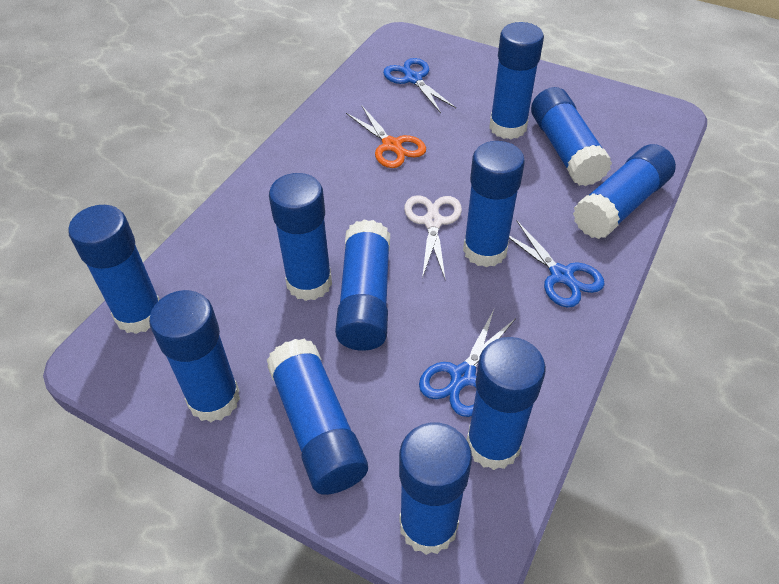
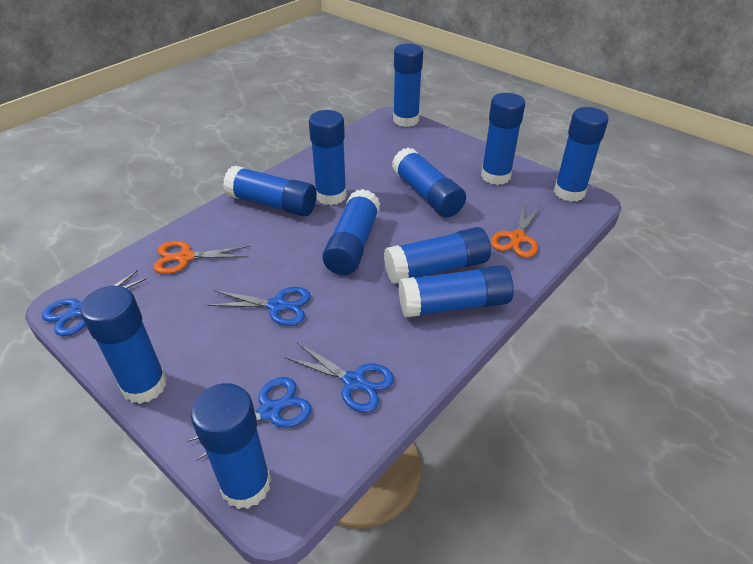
blue scissors: 3 -> 4
orange scissors: 1 -> 2
white scissors: 1 -> 0

